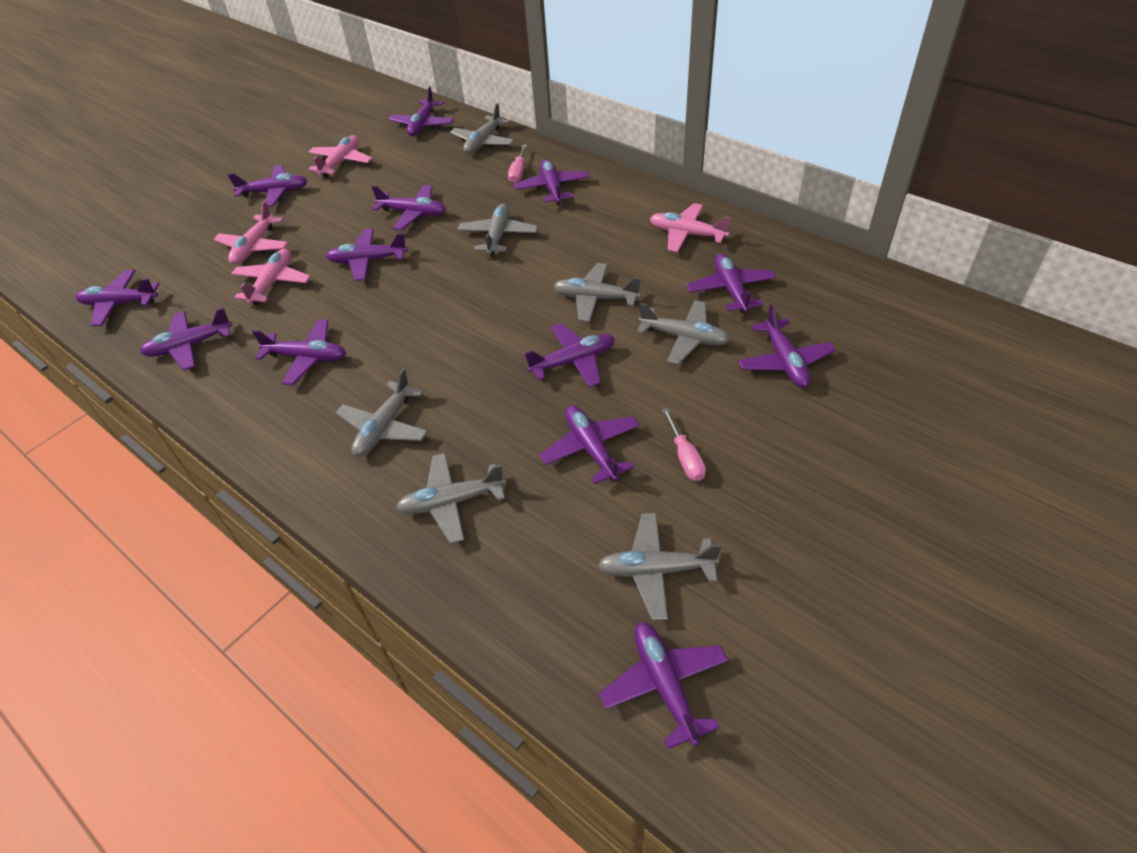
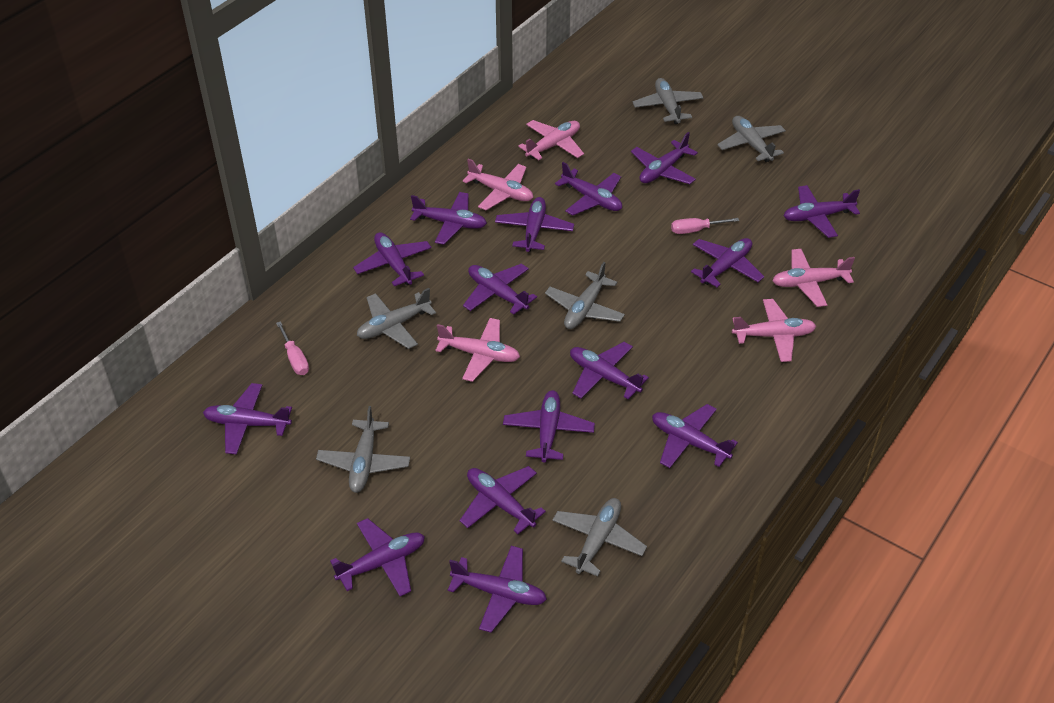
grey plane: 7 -> 6
pink plane: 4 -> 5
purple plane: 13 -> 15

